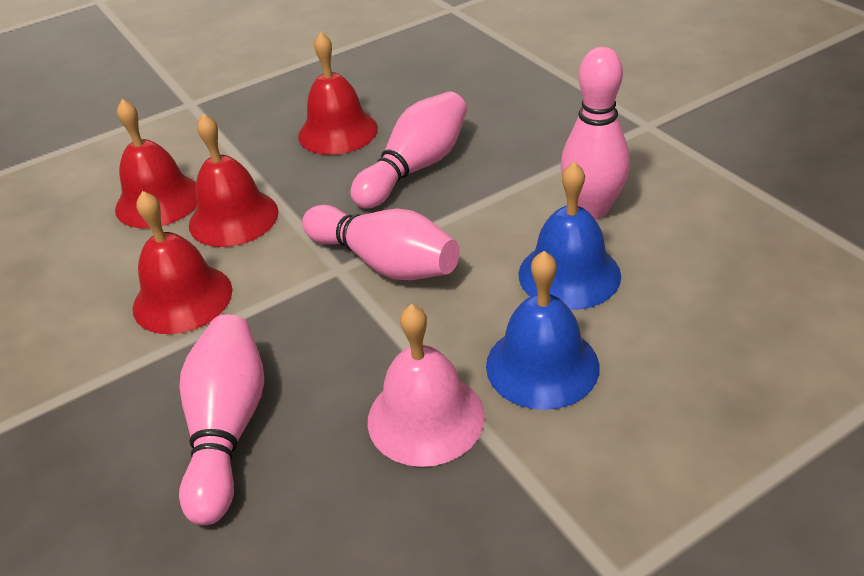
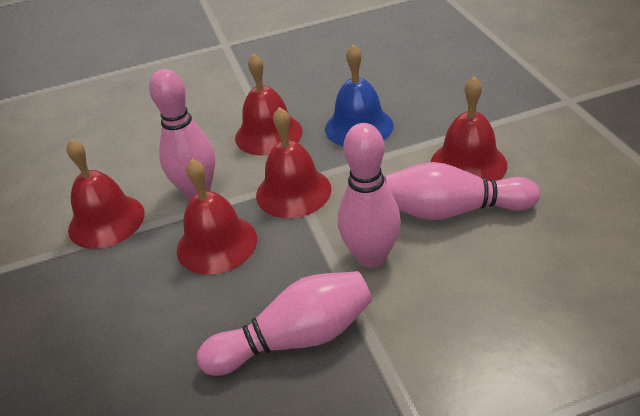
blue bell: 2 -> 1
pink bell: 1 -> 0
red bell: 4 -> 5

